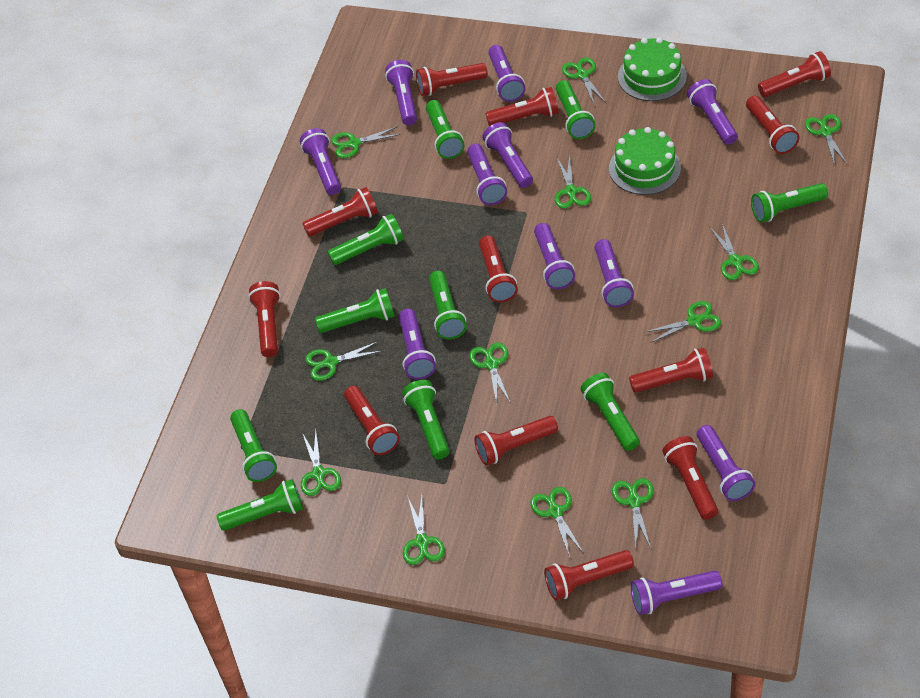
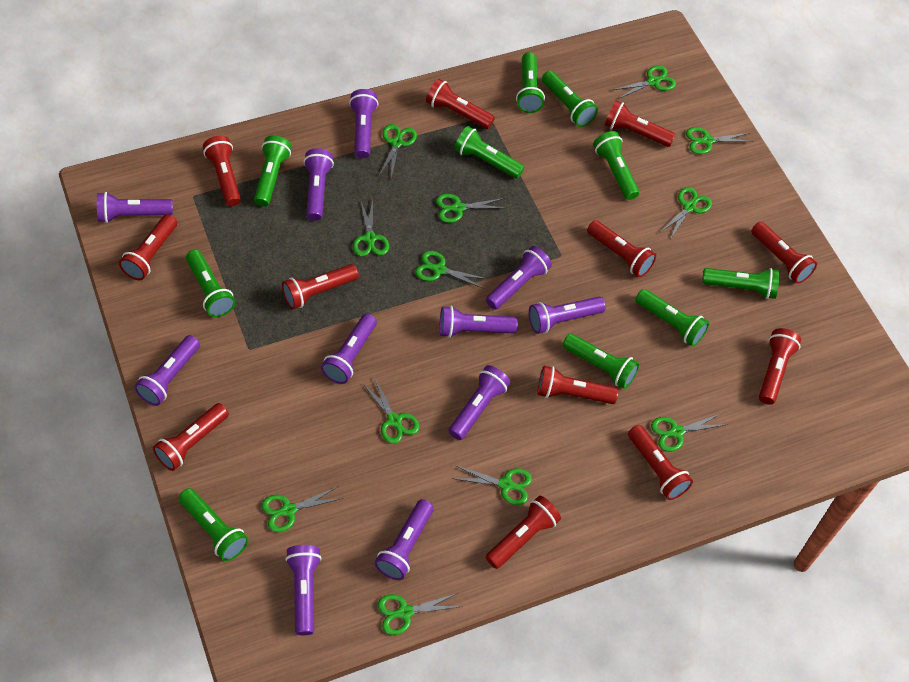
green cake: 2 -> 0

